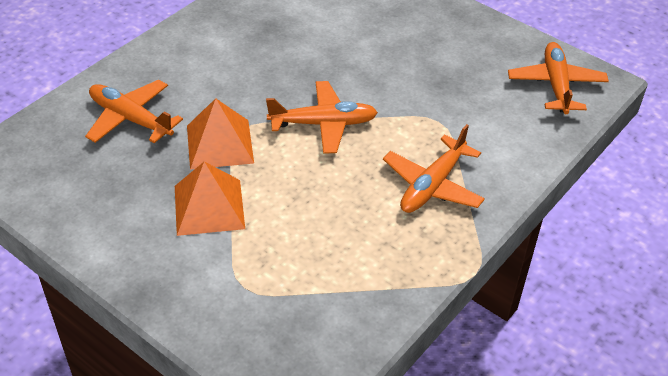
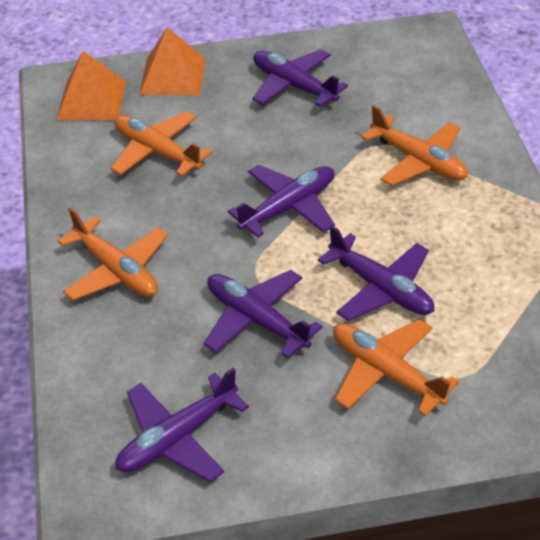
purple plane: 0 -> 5

